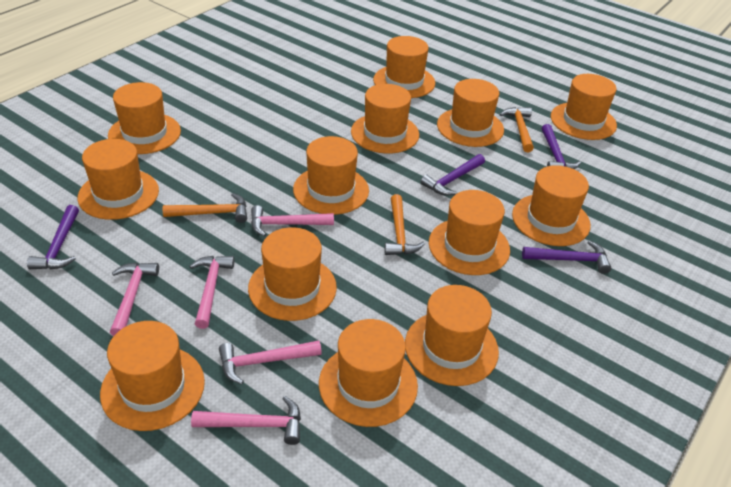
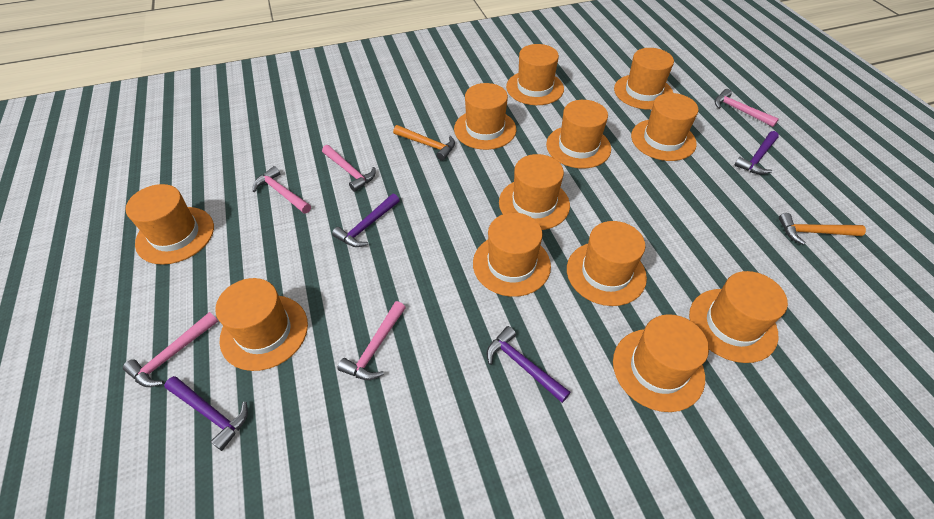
orange hammer: 3 -> 2
orange hat: 13 -> 12

